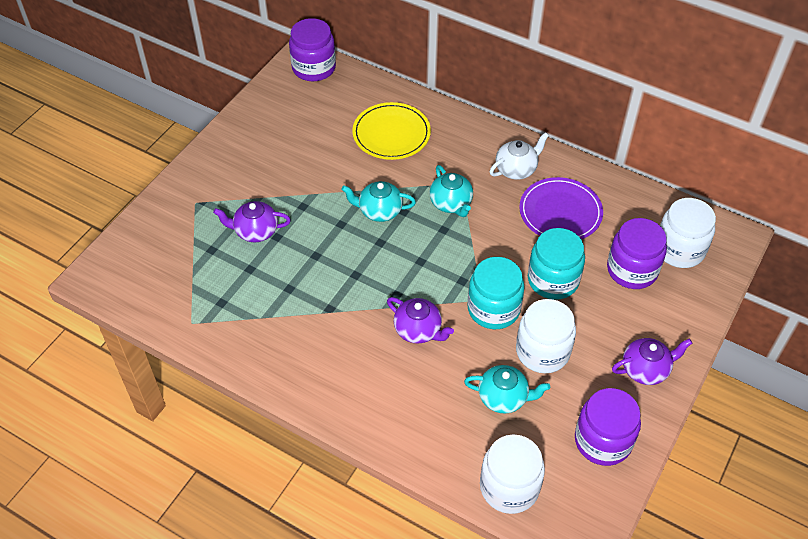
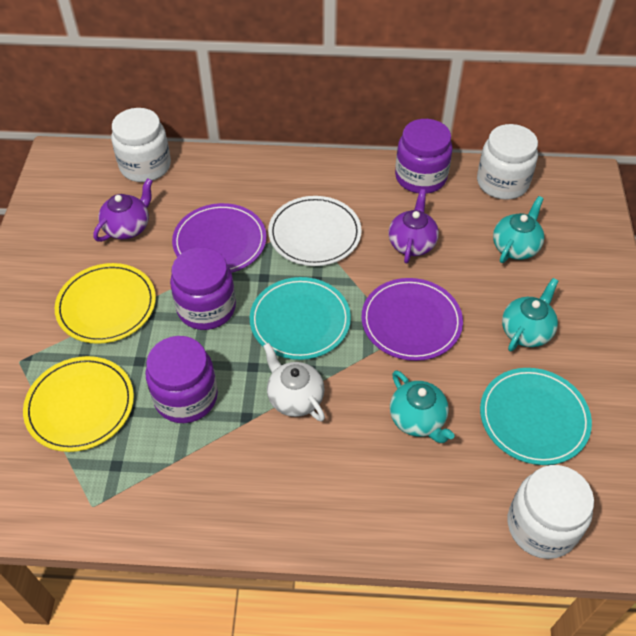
purple plate: 1 -> 2
purple teapot: 3 -> 2
turquoise jar: 2 -> 0
turquoise plate: 0 -> 2
white plate: 0 -> 1
yellow plate: 1 -> 2

